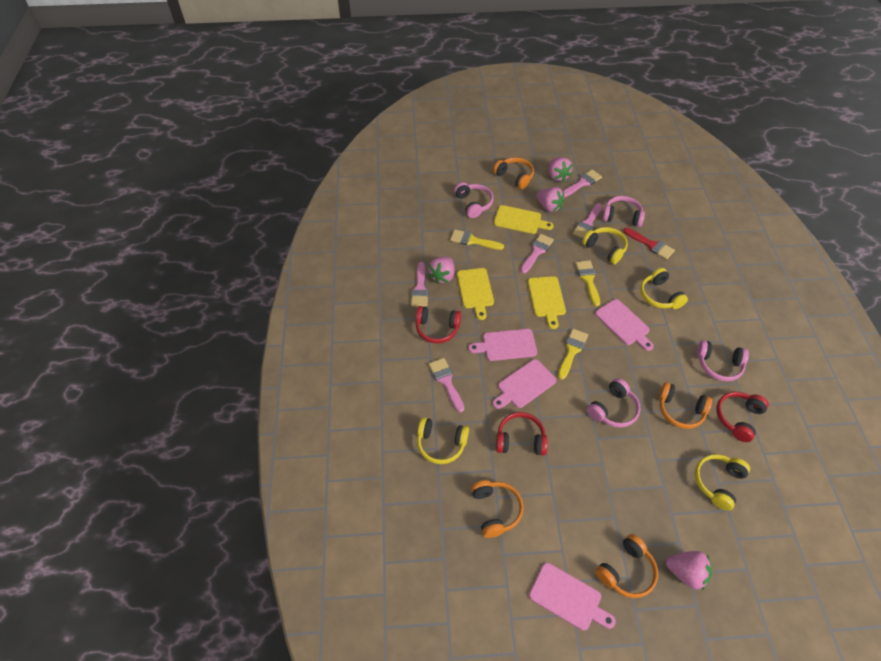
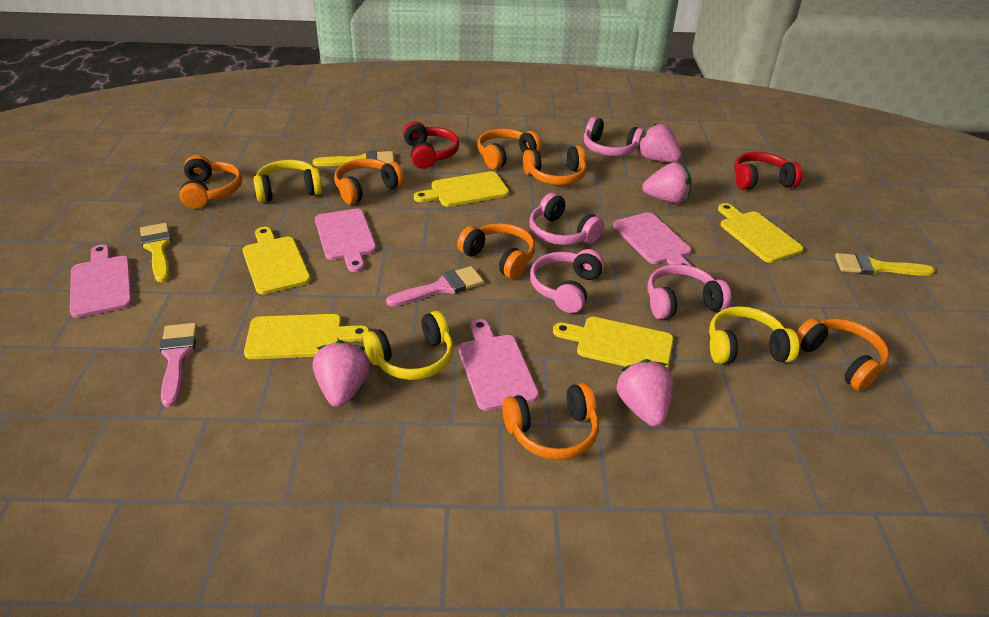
orange headphones: 4 -> 7
pink brush: 5 -> 2
red brush: 1 -> 0
red headphones: 3 -> 2
yellow cutting board: 3 -> 5
yellow headphones: 4 -> 3

